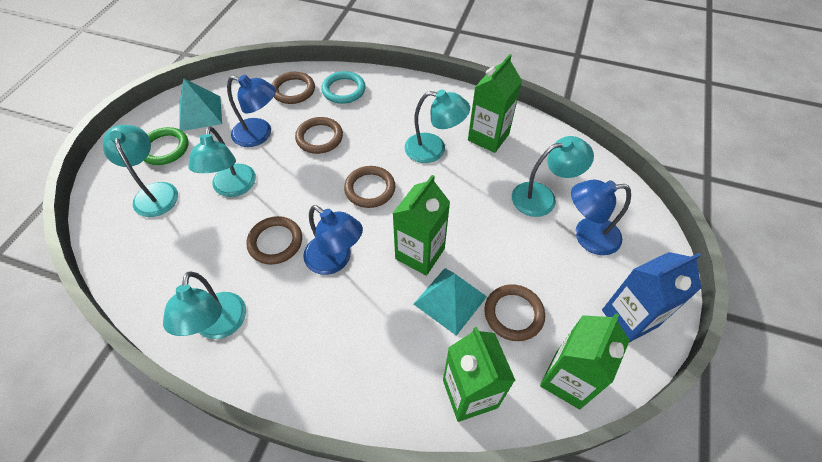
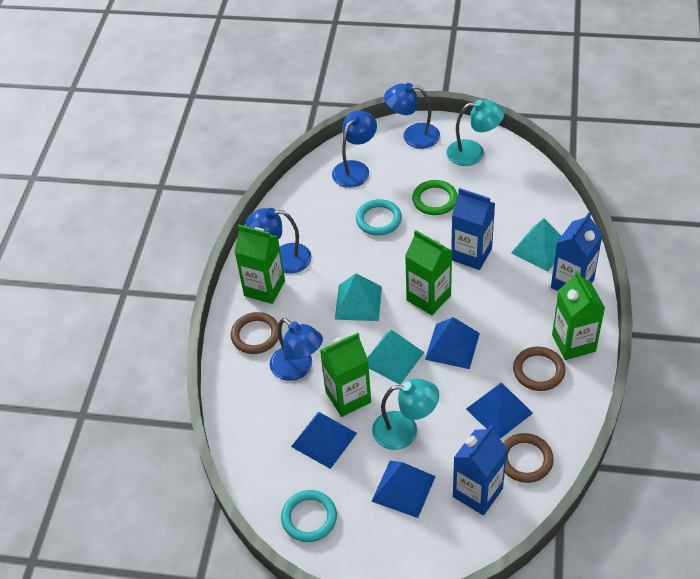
blue carton: 1 -> 3
blue lamp: 3 -> 4
blue pyramid: 0 -> 4
brown ring: 5 -> 3
turquoise lamp: 5 -> 2
turquoise pyramid: 2 -> 3
turquoise ring: 1 -> 2

